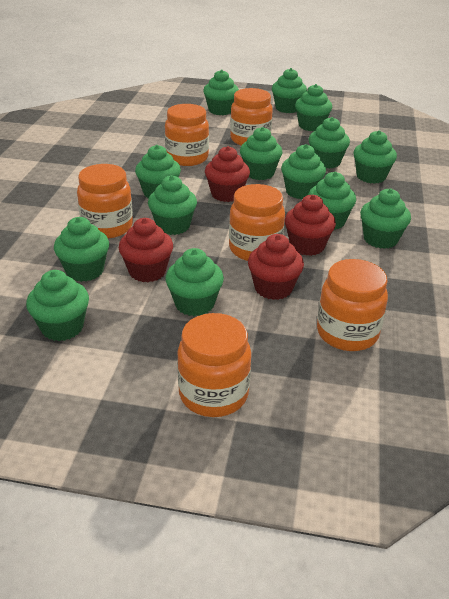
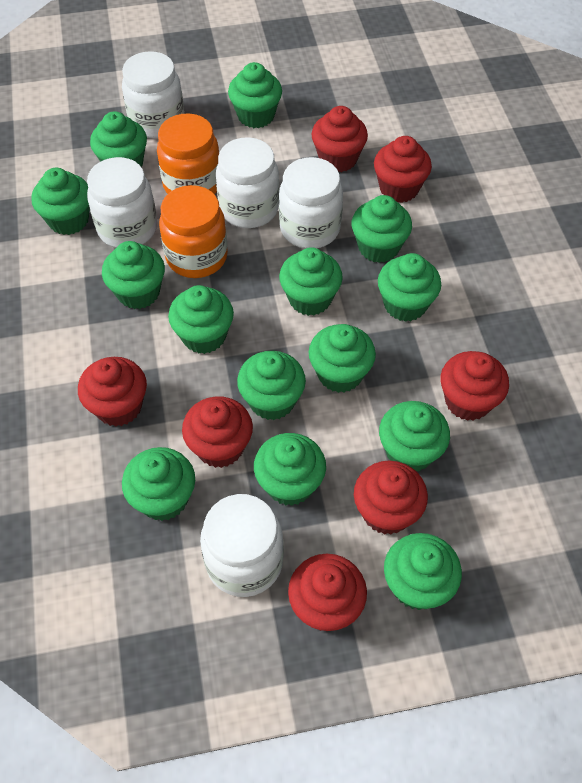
orange jar: 6 -> 2
red cupcake: 4 -> 7
white jar: 0 -> 5

